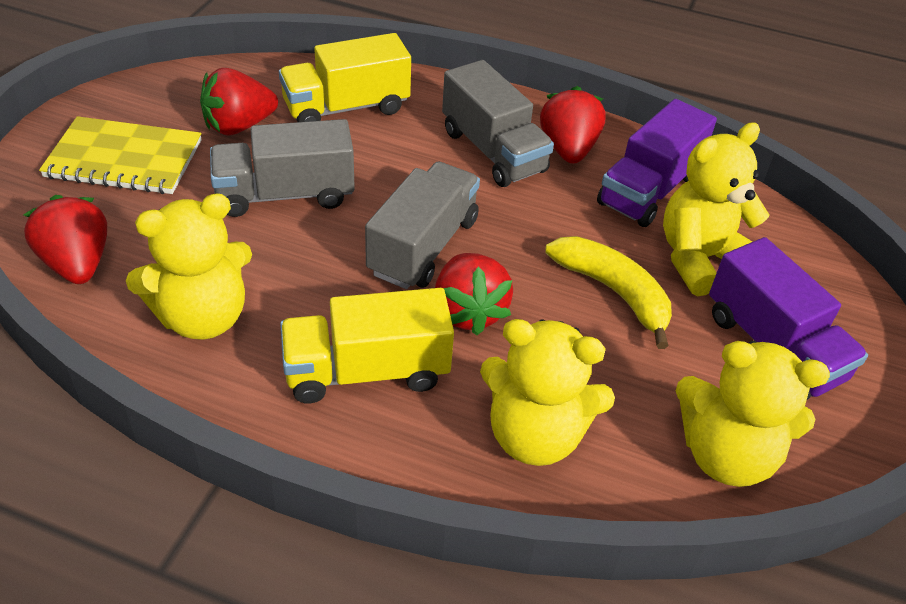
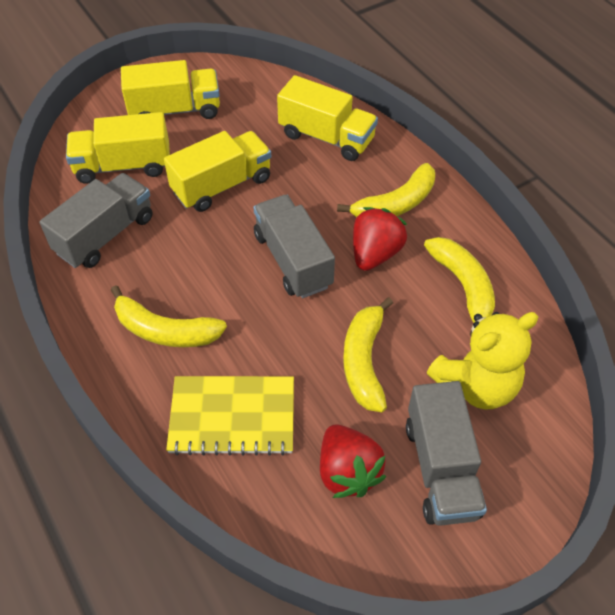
purple truck: 2 -> 0
red strawberry: 4 -> 2
yellow banana: 1 -> 4
yellow teddy bear: 4 -> 1
yellow truck: 2 -> 4

